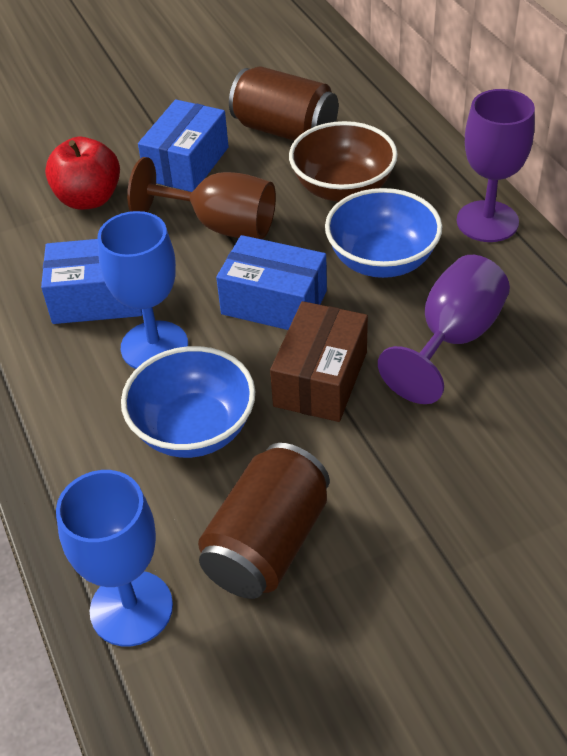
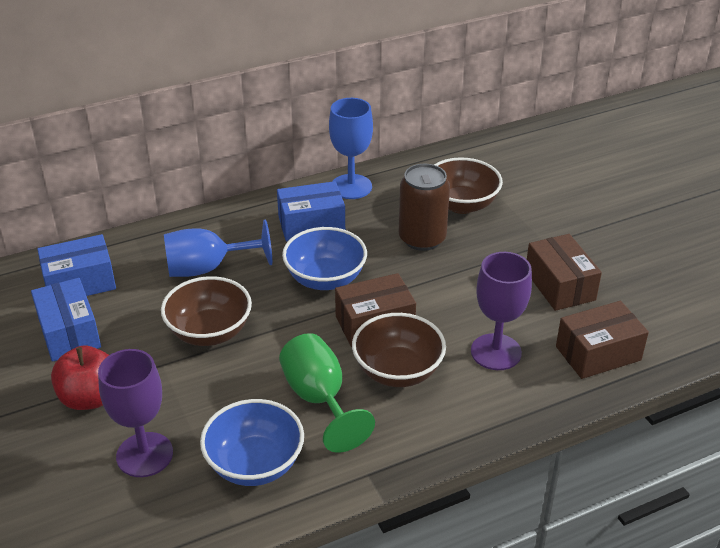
brown bowl: 1 -> 3
brown box: 1 -> 3
brown can: 2 -> 1
brown goblet: 1 -> 0
green goblet: 0 -> 1

